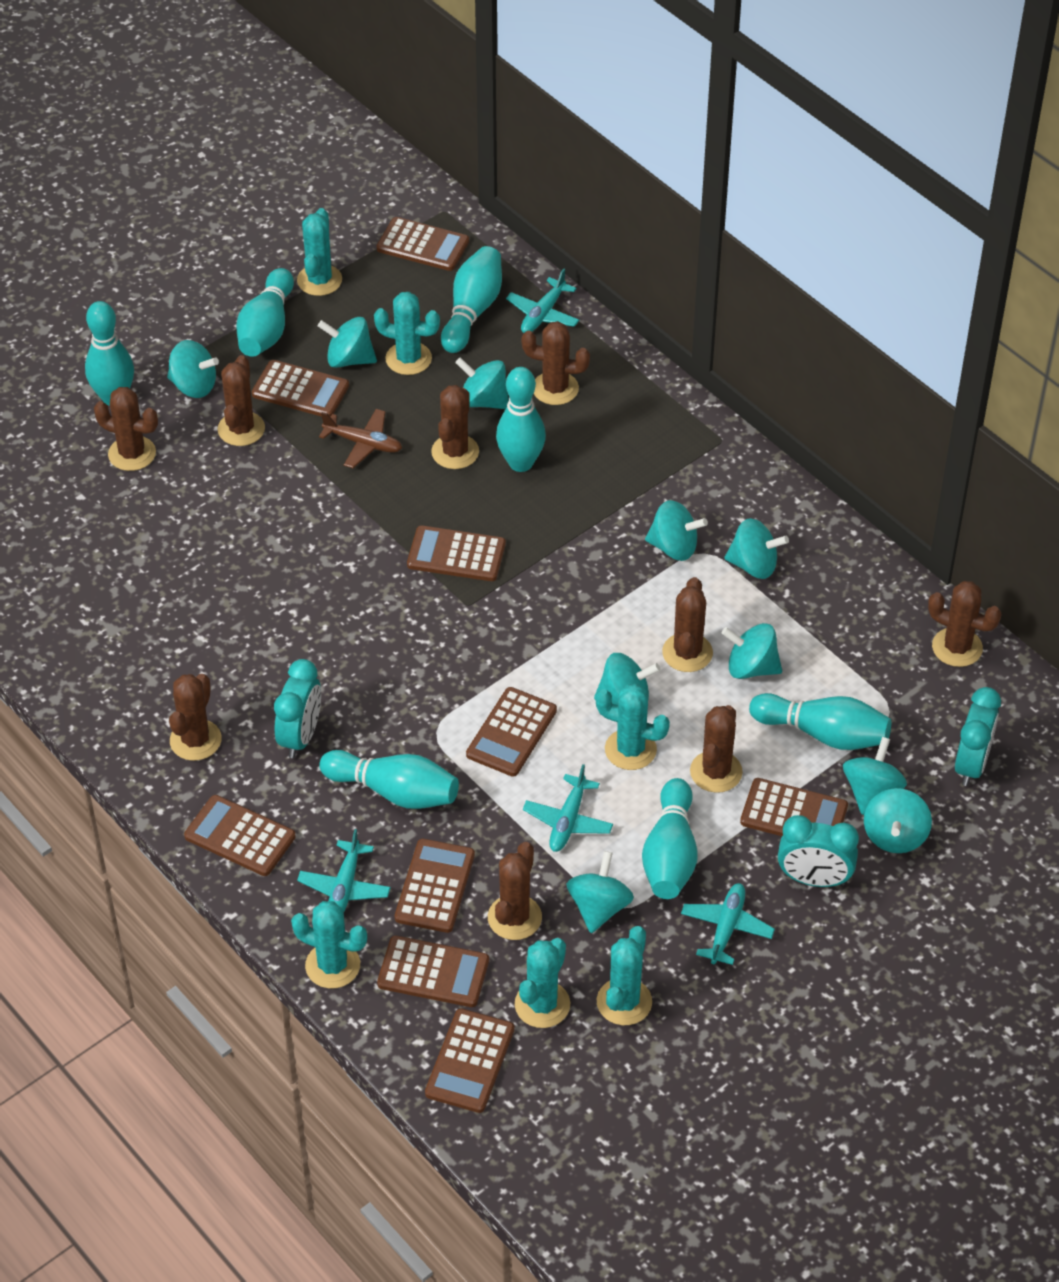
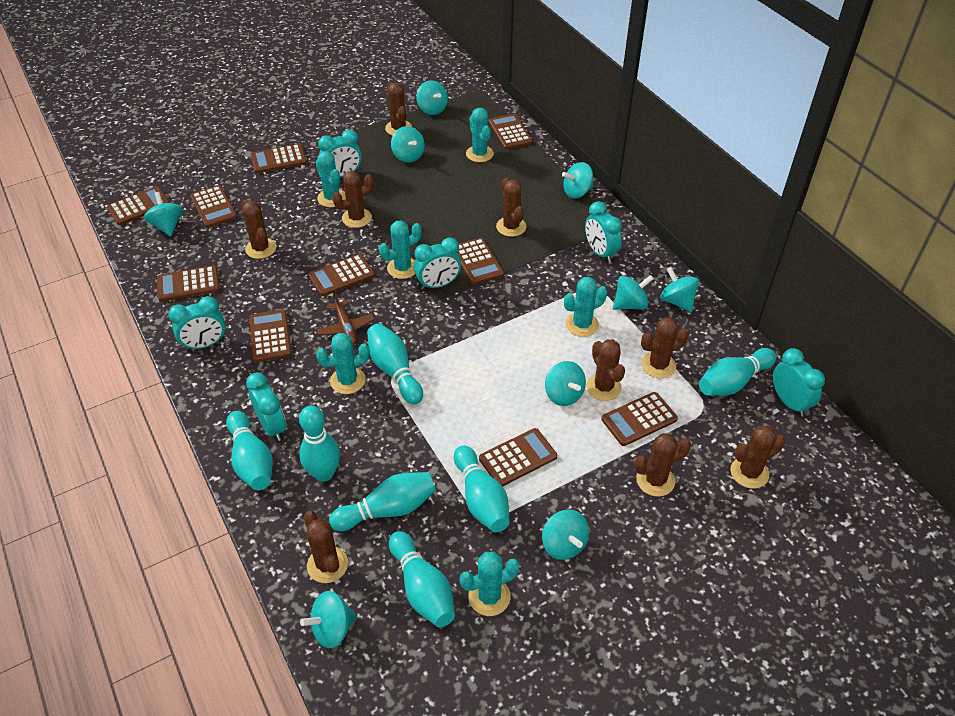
brown calculator: 9 -> 10
turquoise clock: 3 -> 6
turquoise plane: 4 -> 0
turquoise spinning top: 10 -> 9

